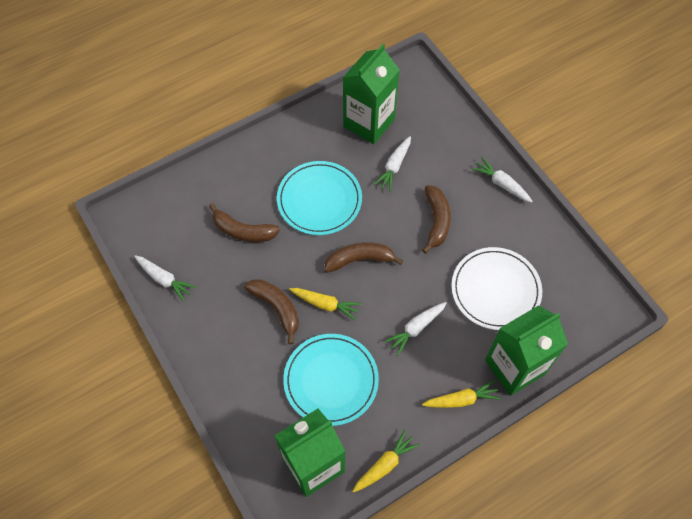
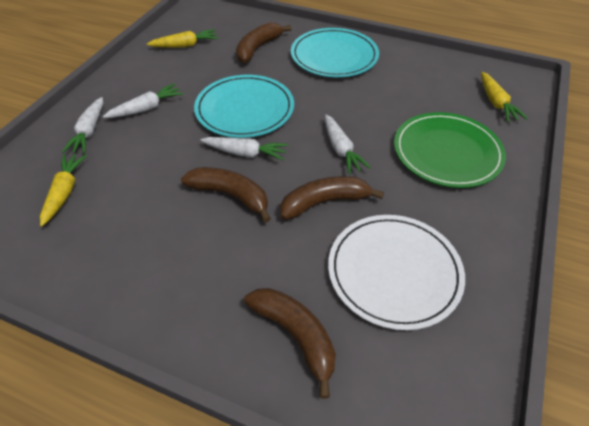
green carton: 3 -> 0
green plate: 0 -> 1

